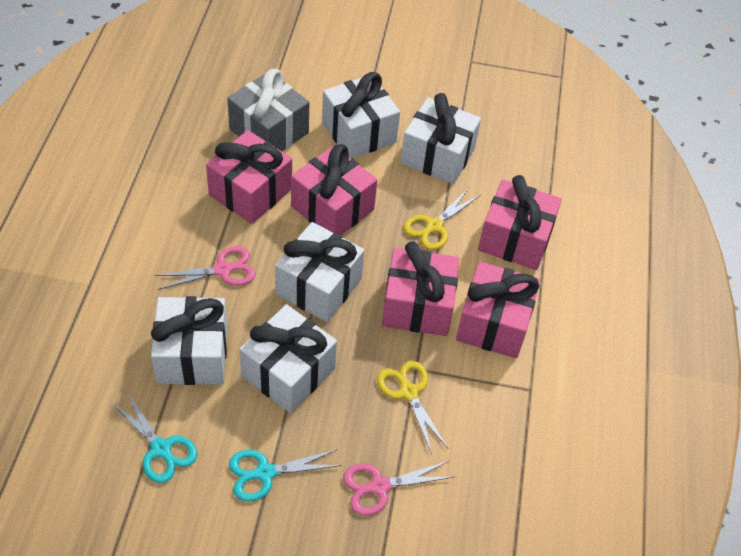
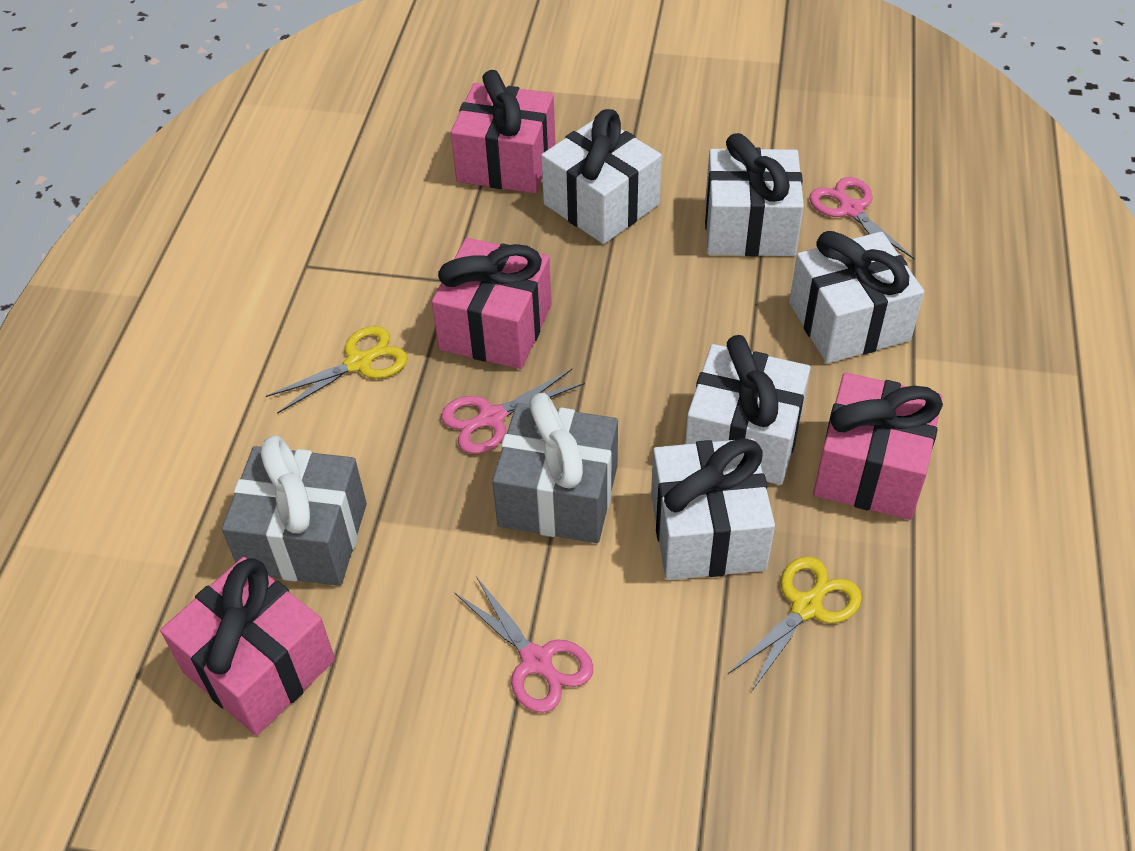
grey gift: 1 -> 2
pink gift: 5 -> 4
pink scissors: 2 -> 3
turquoise scissors: 2 -> 0

